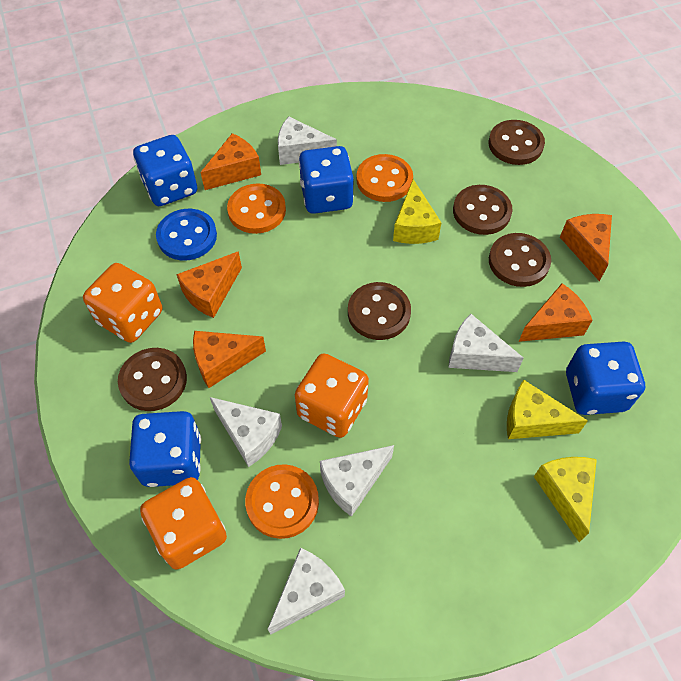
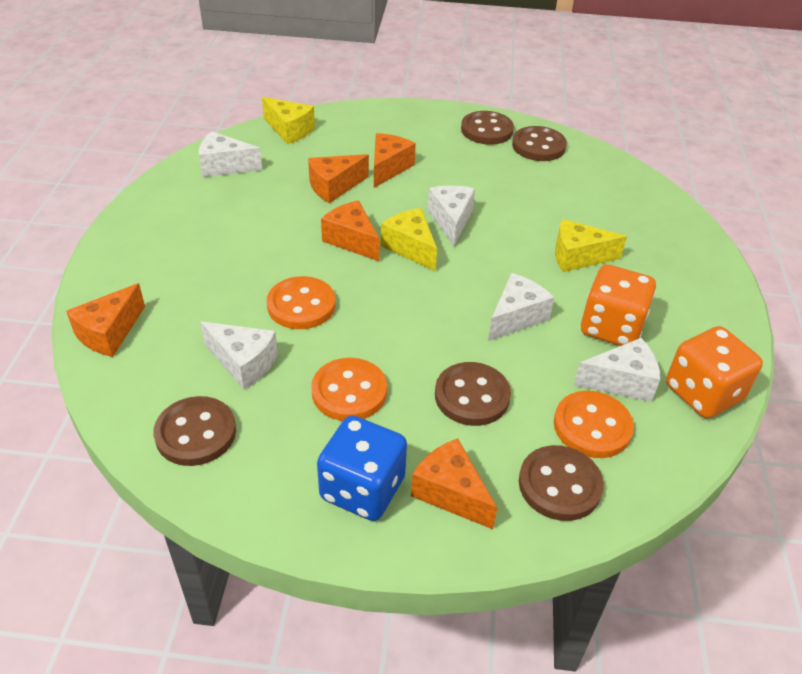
blue button: 1 -> 0
blue dice: 4 -> 1
orange dice: 3 -> 2

